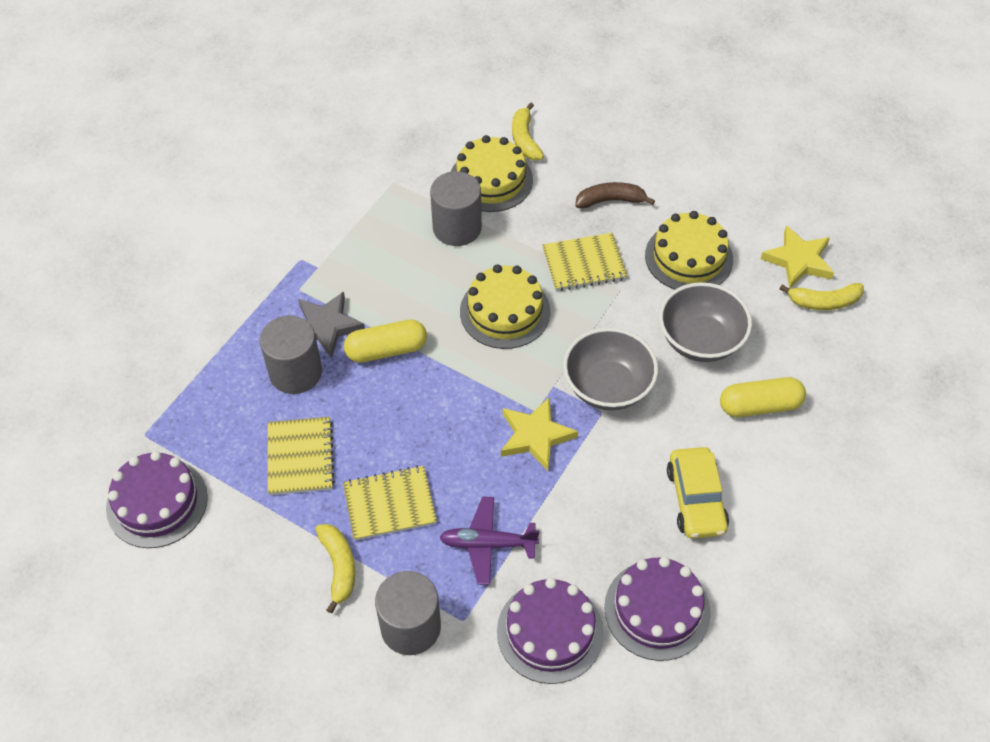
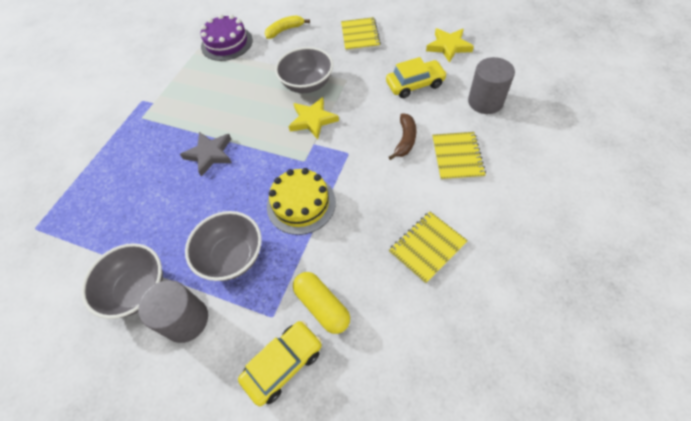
grey bowl: 2 -> 3
grey cylinder: 3 -> 2
purple cake: 3 -> 1
purple plane: 1 -> 0
yellow banana: 3 -> 1
yellow cake: 3 -> 1
yellow capsule: 2 -> 1
yellow car: 1 -> 2

